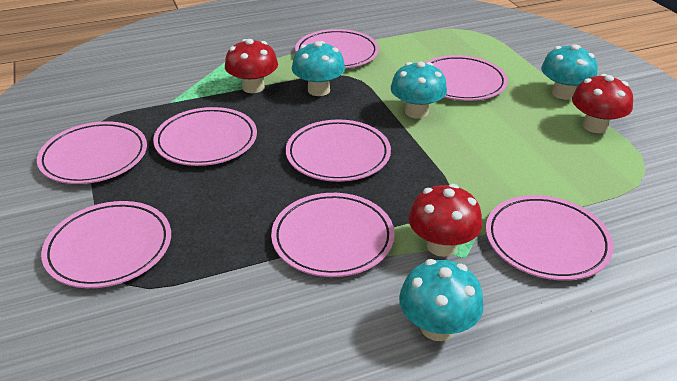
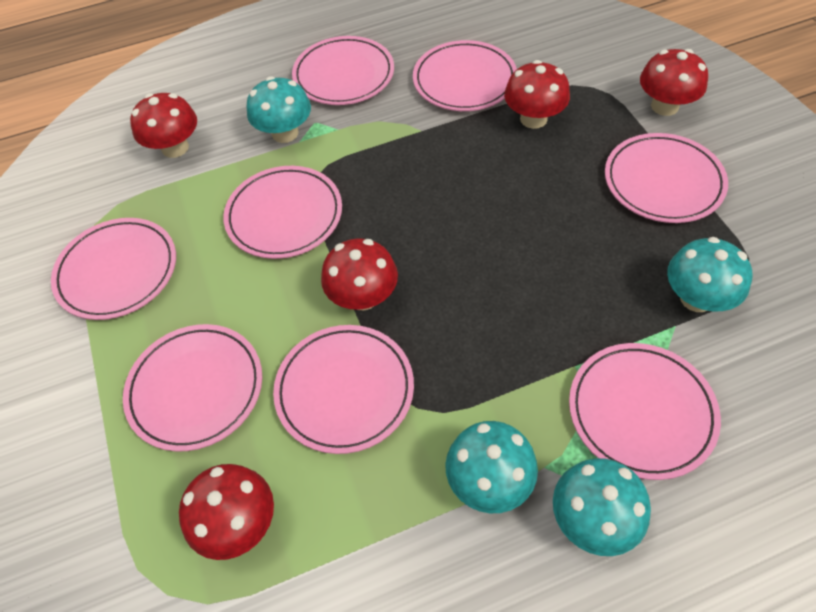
red mushroom: 3 -> 5

